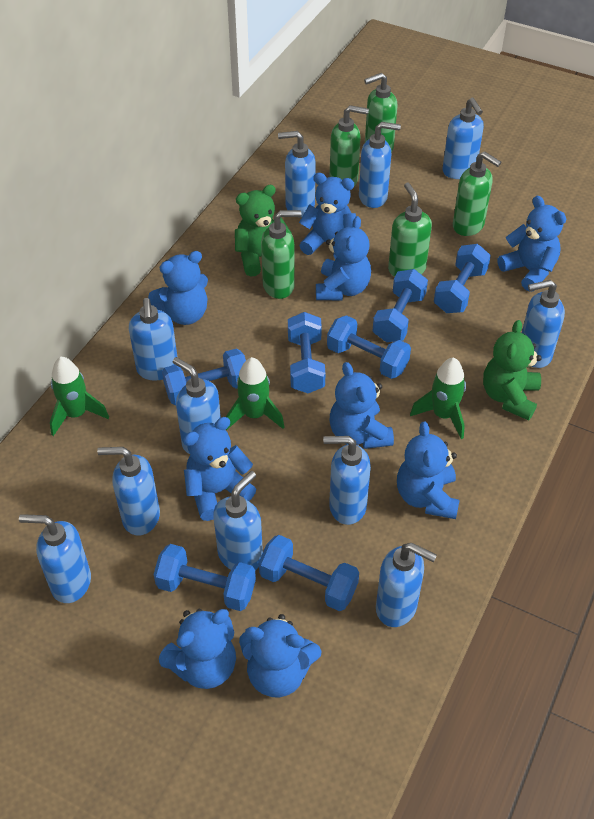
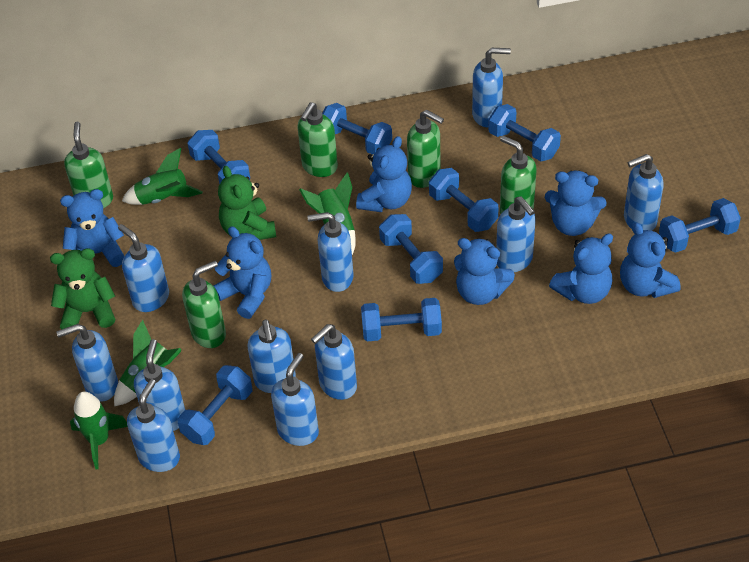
blue dumbbell: 7 -> 8
blue teddy bear: 9 -> 7
green rocket: 3 -> 4

